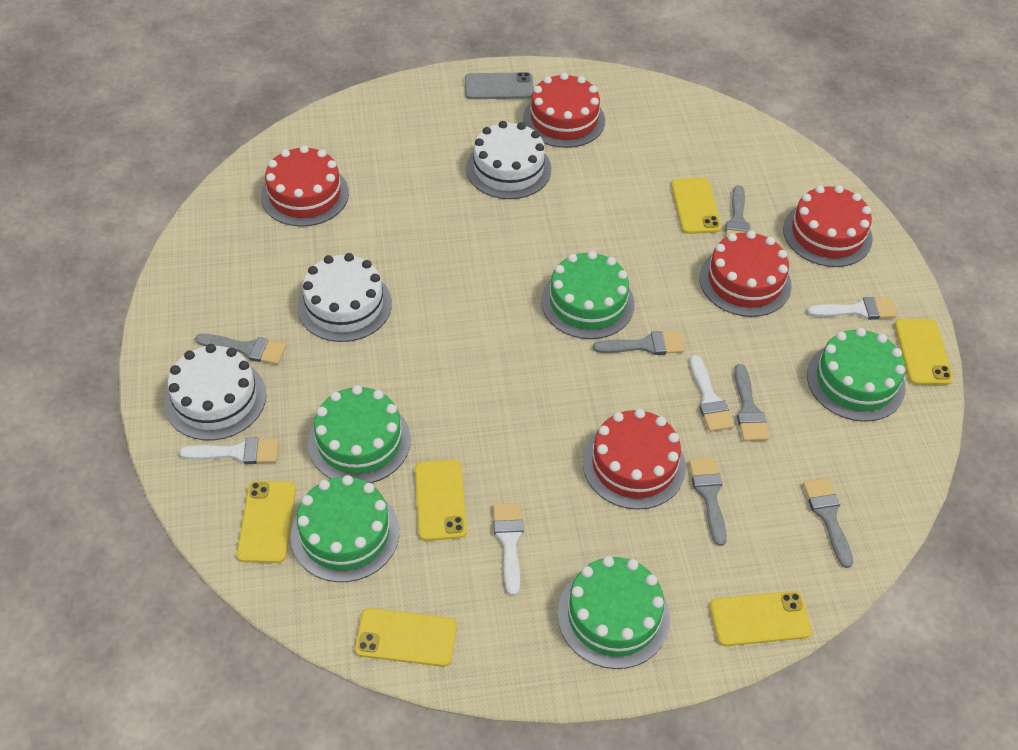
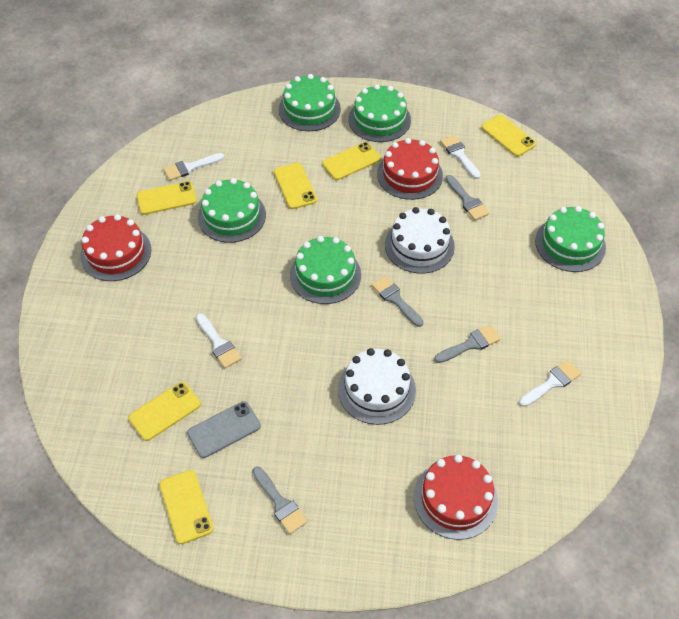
grey brush: 6 -> 4
red cake: 5 -> 3
white cake: 3 -> 2

